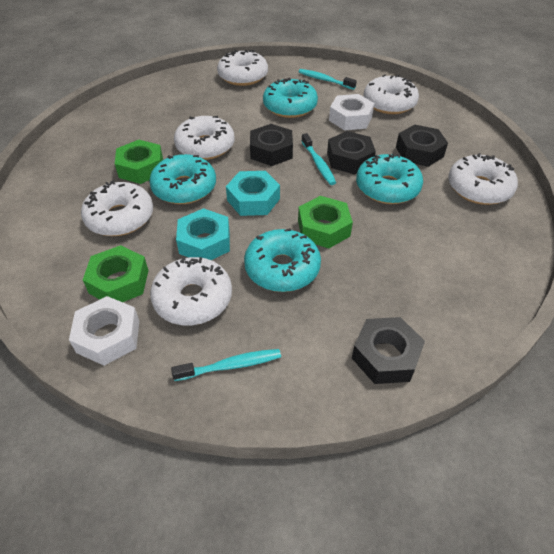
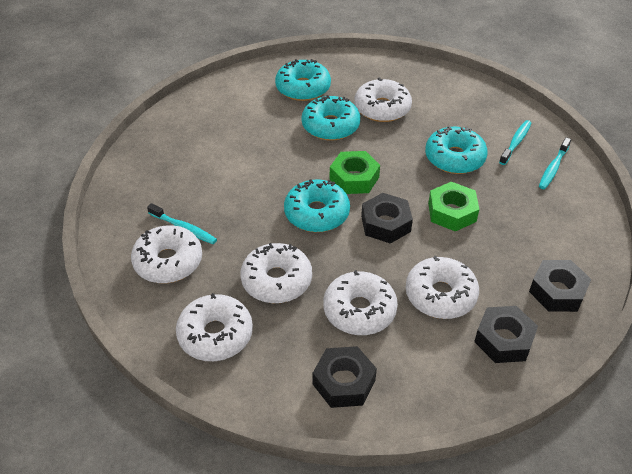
green nut: 3 -> 2
turquoise nut: 2 -> 0
white nut: 2 -> 0

